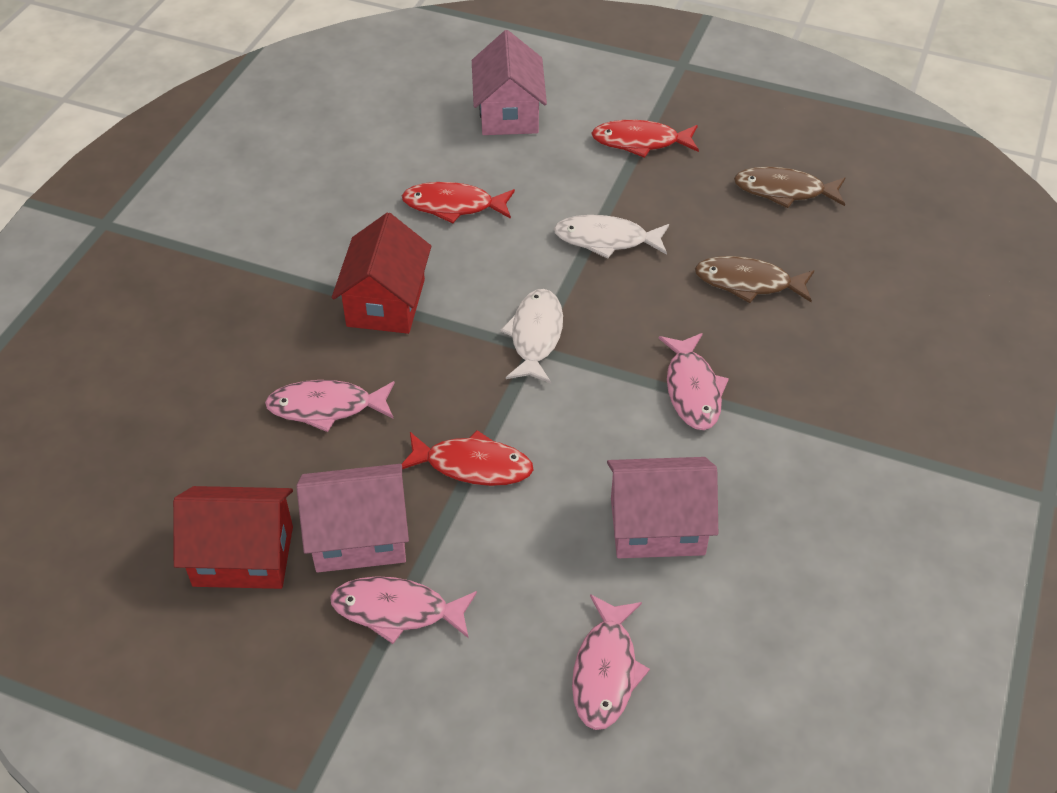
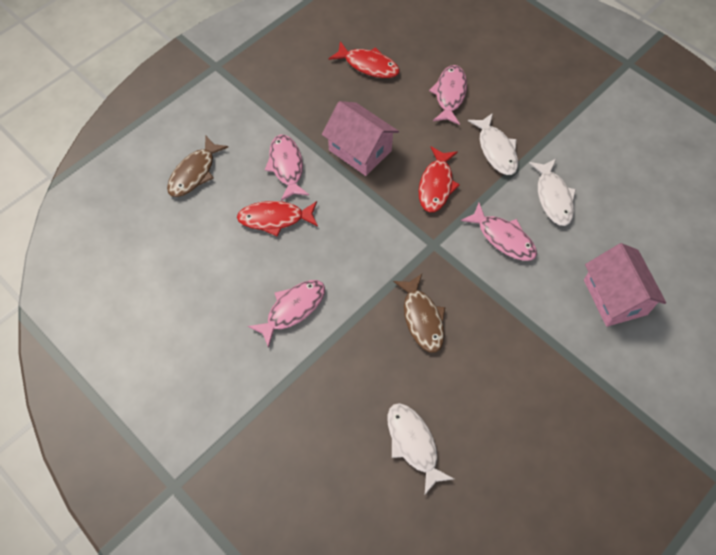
pink house: 3 -> 2
red house: 2 -> 0
white fish: 2 -> 3

